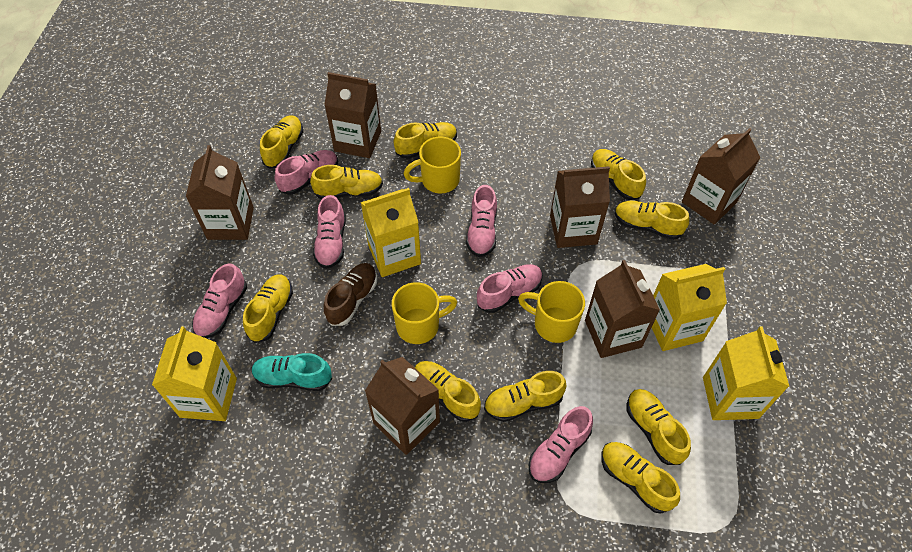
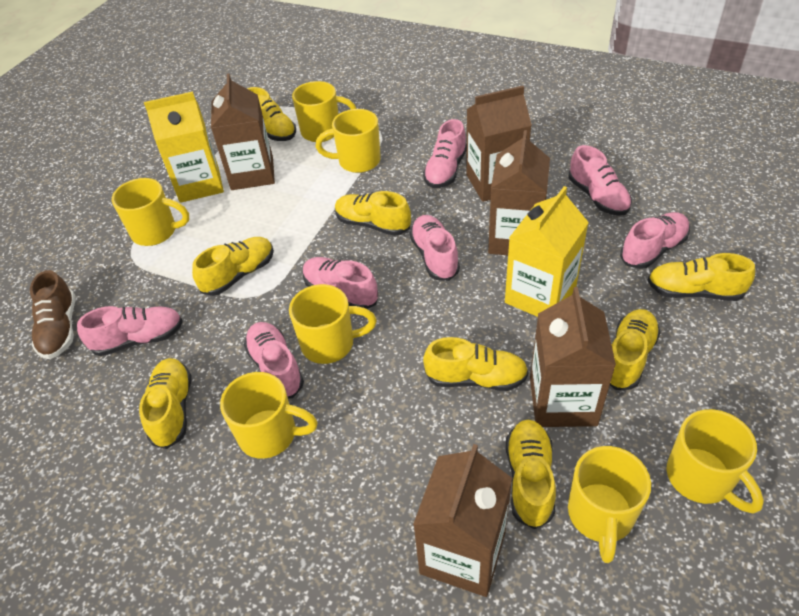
brown carton: 6 -> 5
pink shoe: 6 -> 7
turquoise shoe: 1 -> 0
yellow carton: 4 -> 2
yellow mug: 3 -> 7
yellow shoe: 10 -> 8

